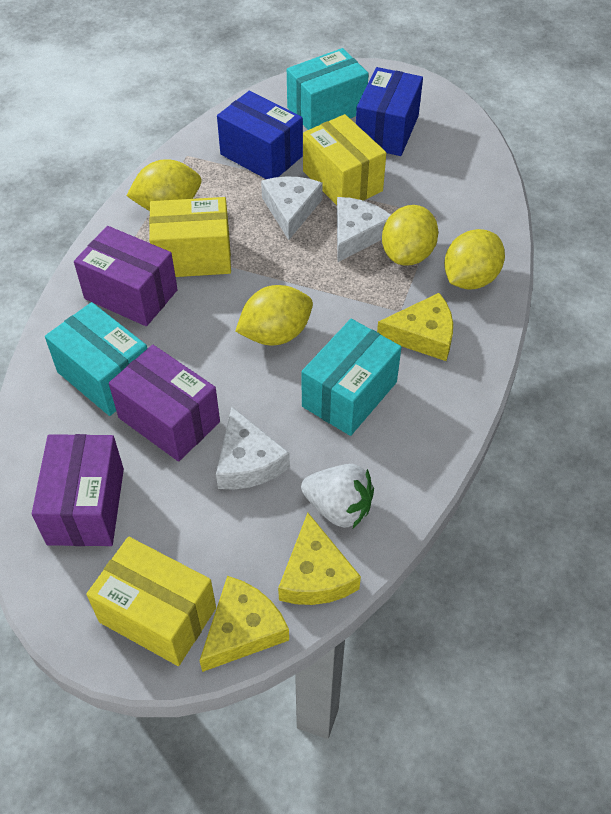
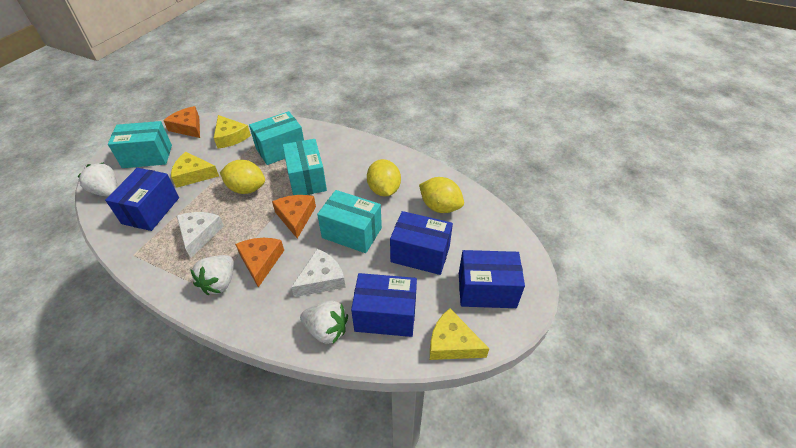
blue box: 2 -> 4
orange cheese: 0 -> 3
purple box: 3 -> 0
turquoise box: 3 -> 4
white cheese: 3 -> 2
white strawberry: 1 -> 3
yellow box: 3 -> 0
yellow lemon: 4 -> 3

